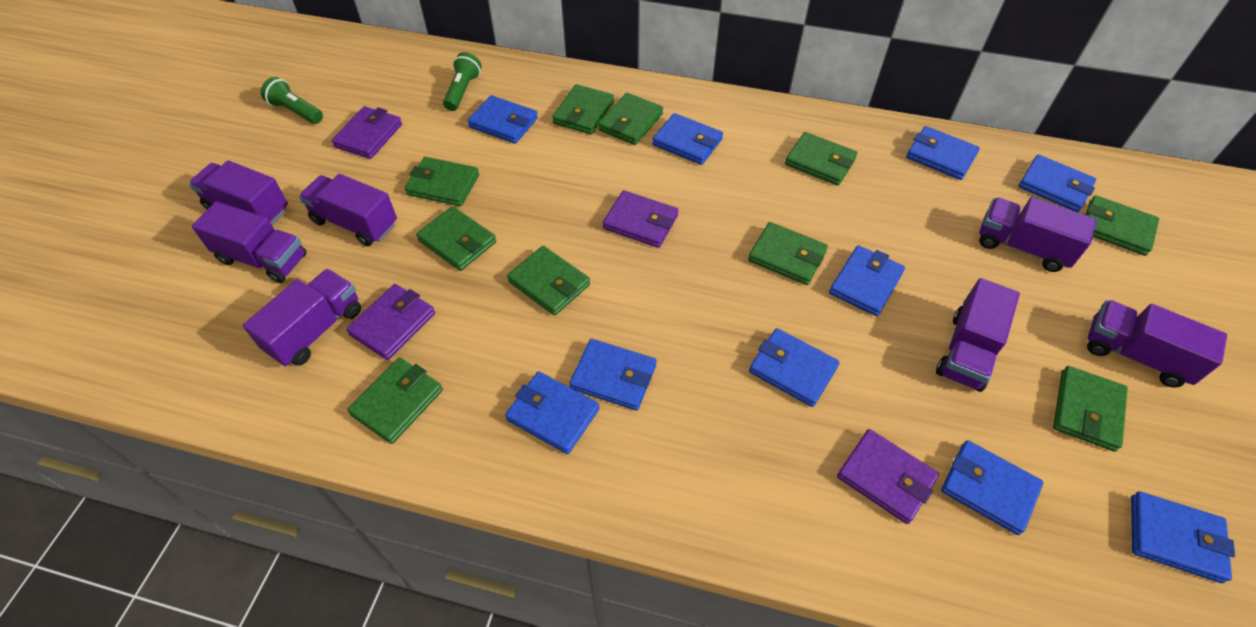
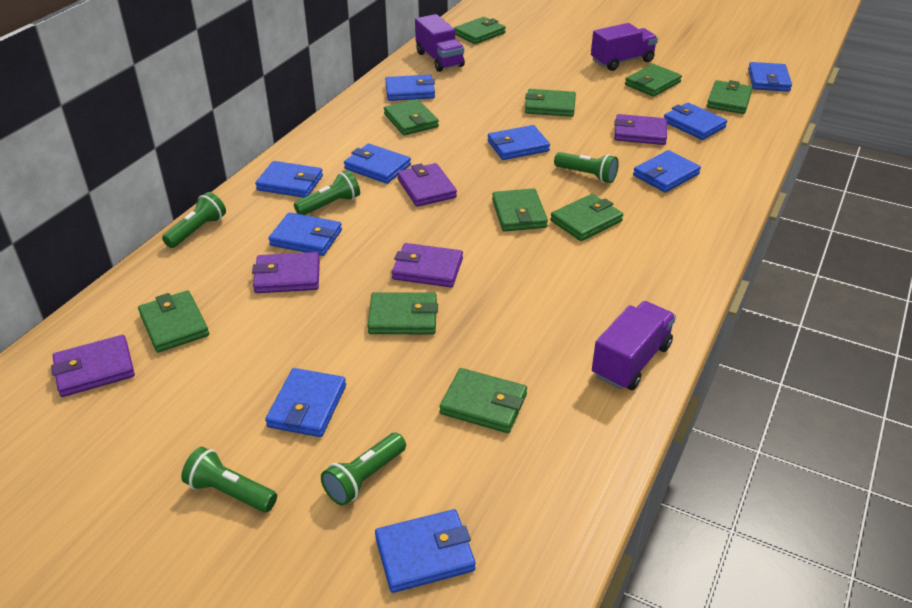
green flashlight: 2 -> 5
purple truck: 7 -> 3
purple wallet: 4 -> 5

